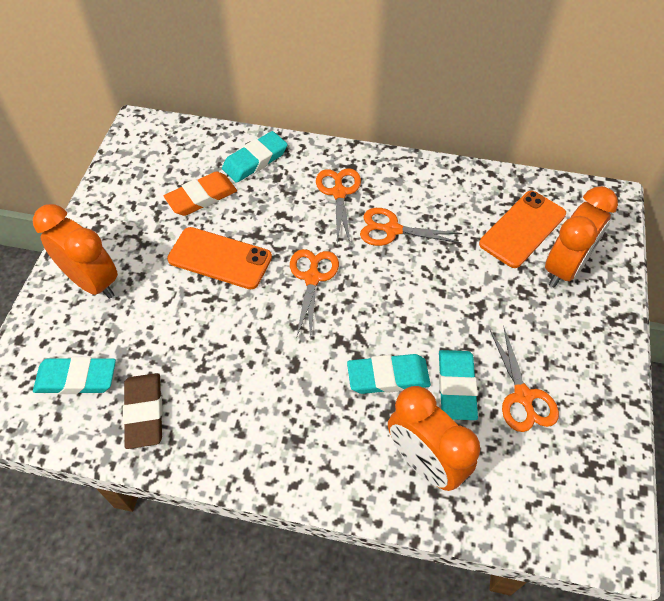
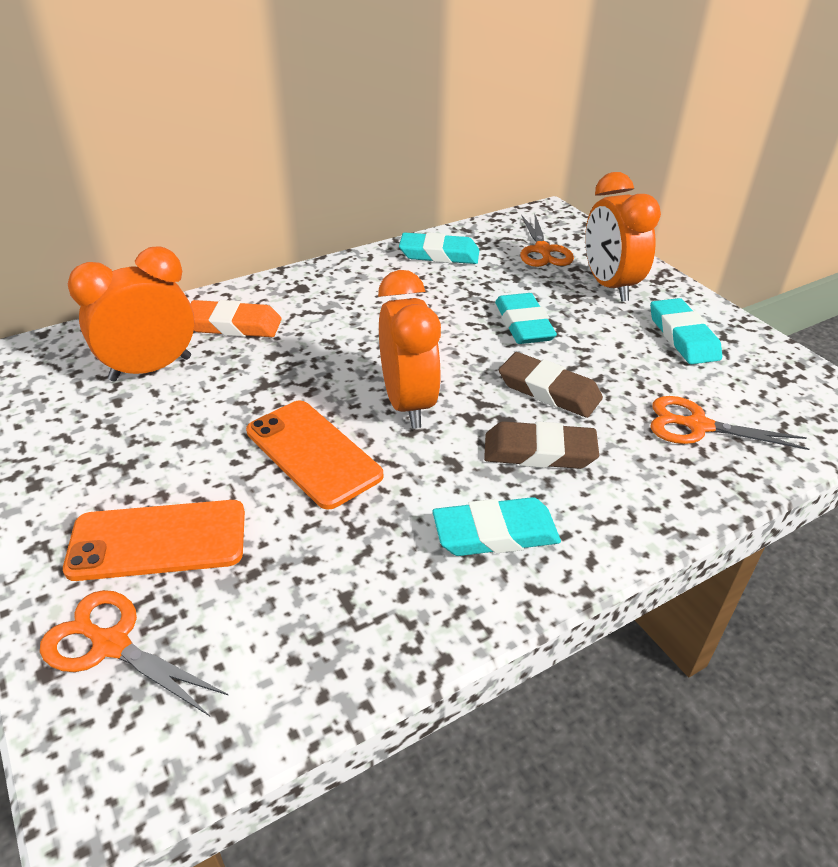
brown eraser: 1 -> 2
orange scissors: 4 -> 3

